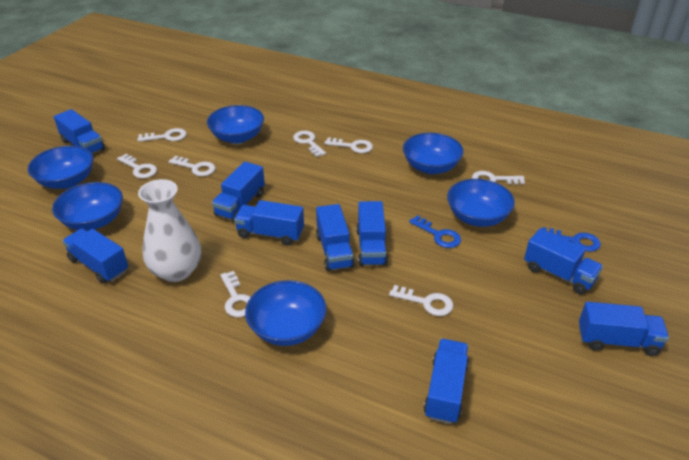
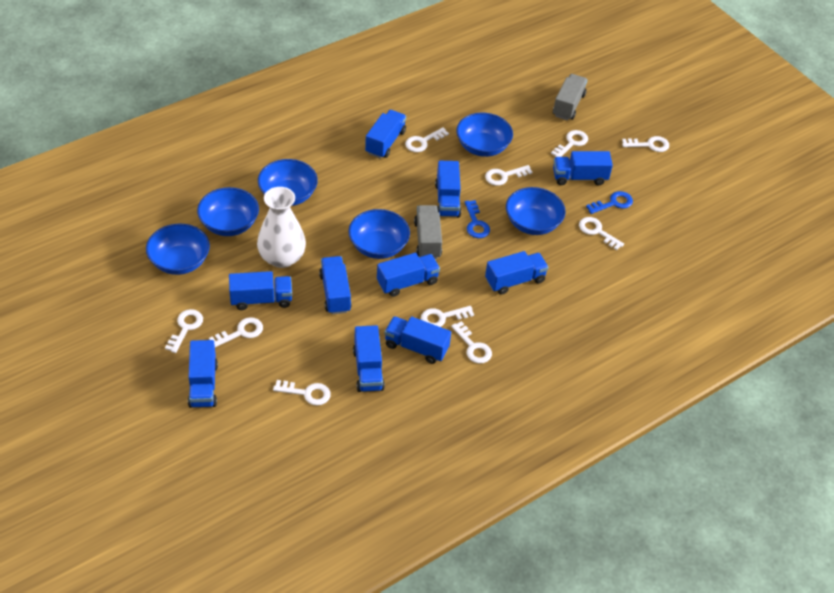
blue truck: 9 -> 10
grey truck: 0 -> 2
white key: 8 -> 10

